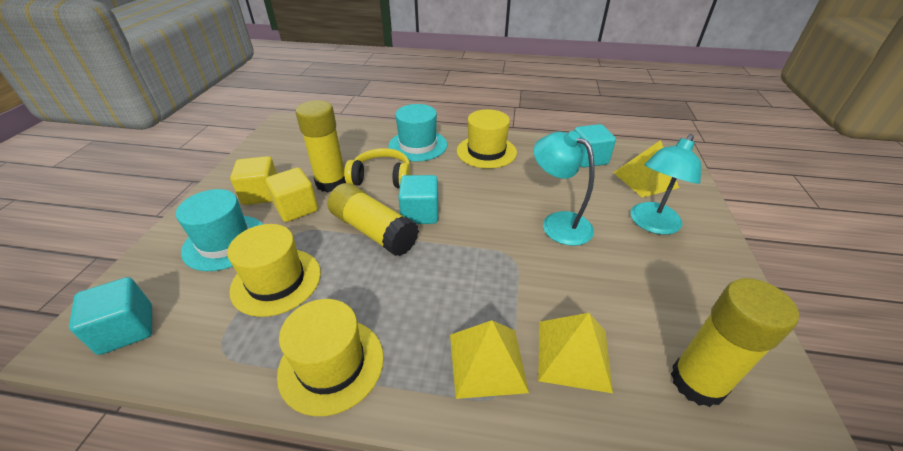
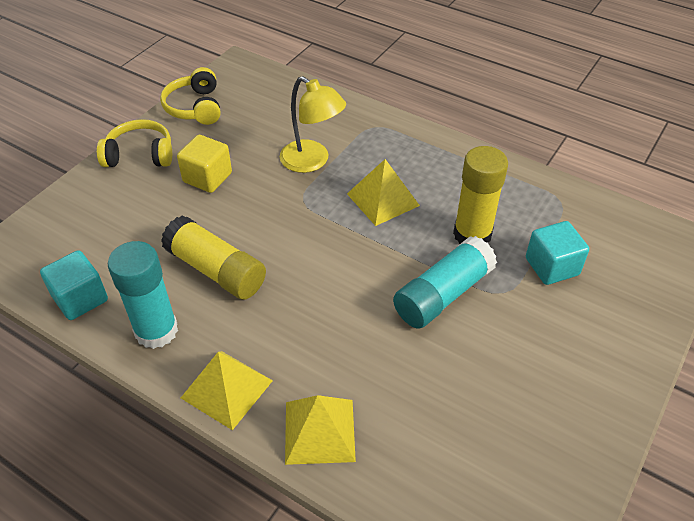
turquoise cube: 3 -> 2
turquoise glue stick: 0 -> 2
turquoise hat: 2 -> 0
turquoise lamp: 2 -> 0
yellow cube: 2 -> 1
yellow glue stick: 3 -> 2
yellow hat: 3 -> 0
yellow headphones: 1 -> 2
yellow lamp: 0 -> 1

